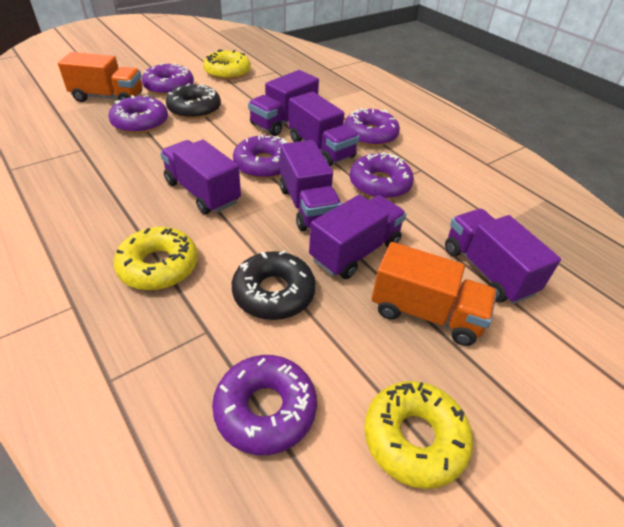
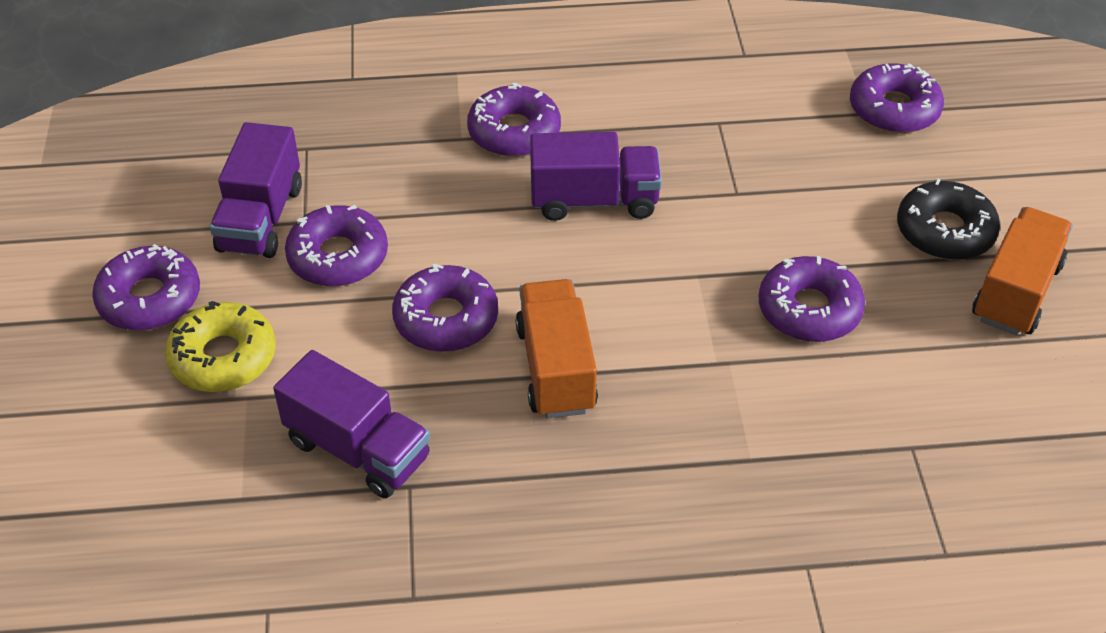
black donut: 2 -> 1
purple truck: 6 -> 3
yellow donut: 3 -> 1

